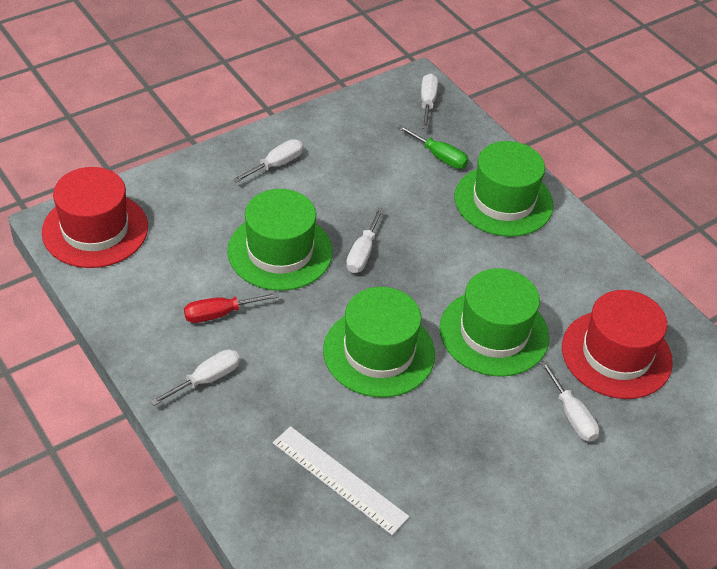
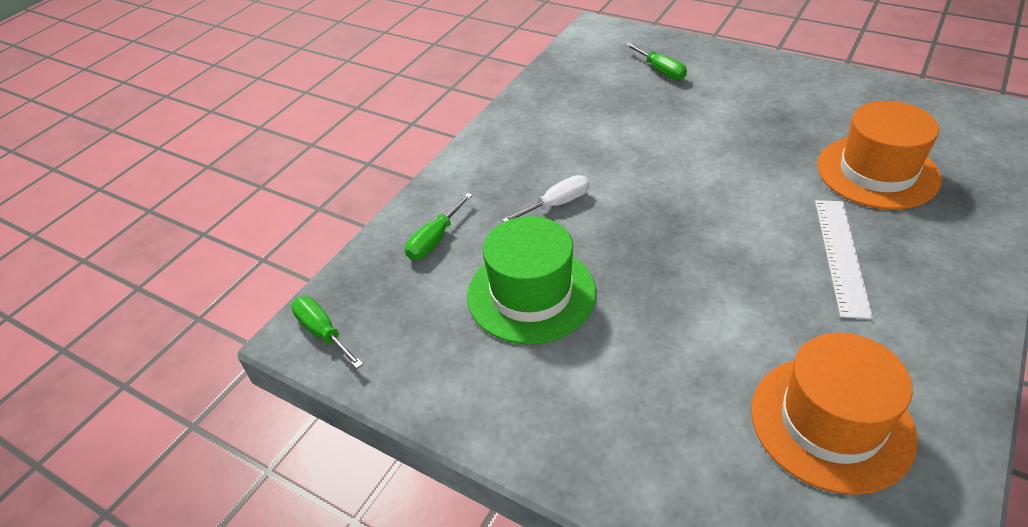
green hat: 4 -> 1
green screwdriver: 1 -> 3
orange hat: 0 -> 2
red hat: 2 -> 0
red screwdriver: 1 -> 0
white screwdriver: 5 -> 1

